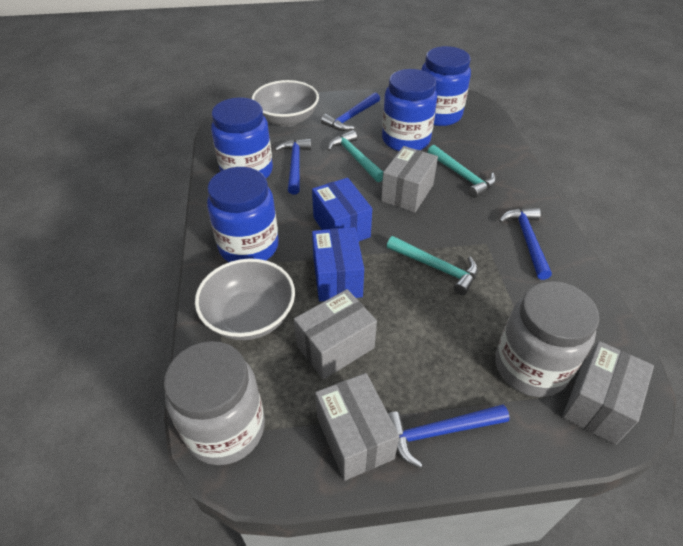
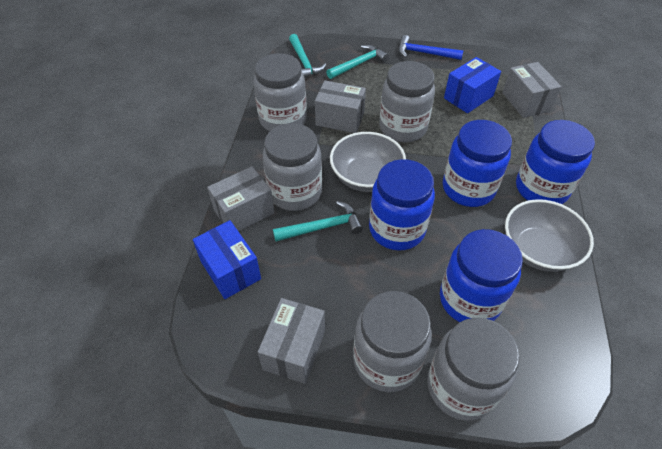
blue hammer: 4 -> 1
grey jar: 2 -> 5

